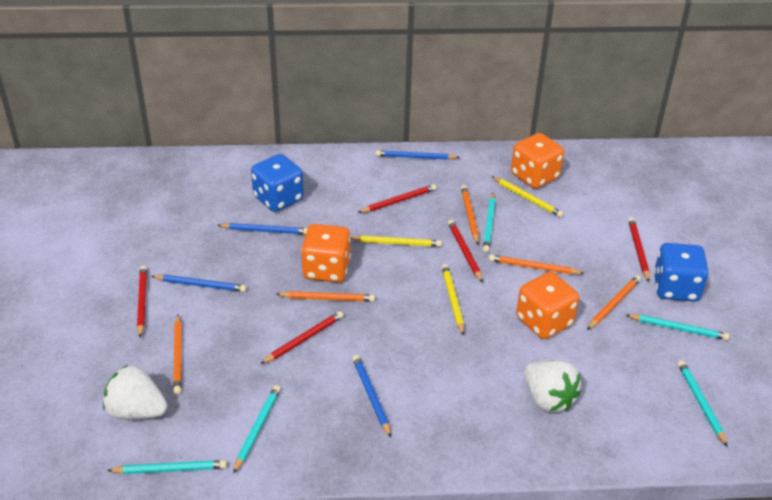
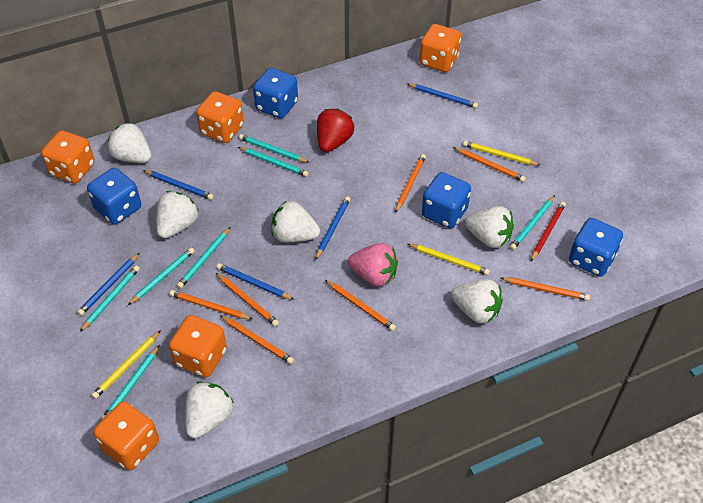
blue dice: 2 -> 4
blue pencil: 4 -> 5
orange dice: 3 -> 5
orange pencil: 5 -> 7
pink strawberry: 0 -> 1
red pencil: 5 -> 1
red strawberry: 0 -> 1
turquoise pencil: 5 -> 7
white strawberry: 2 -> 6

